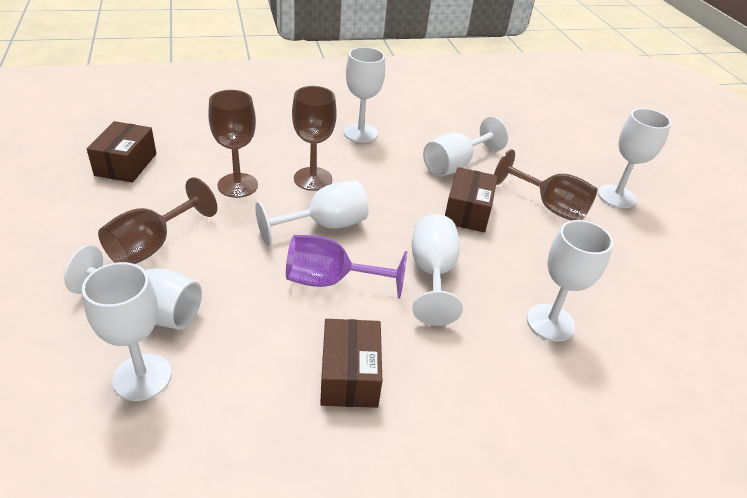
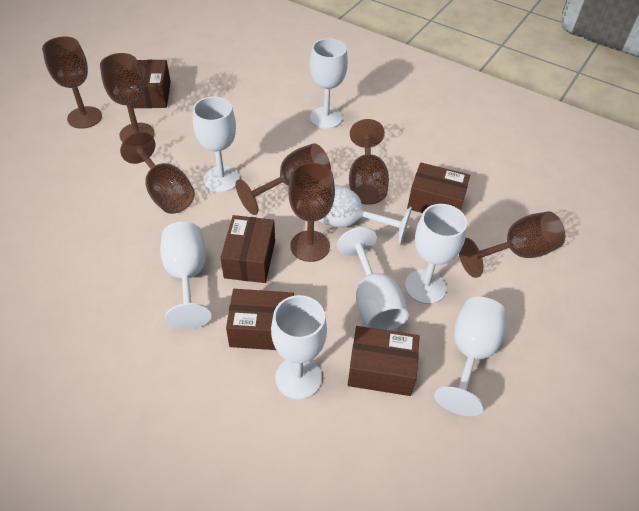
brown box: 3 -> 5
brown goblet: 4 -> 7
purple goblet: 1 -> 0

